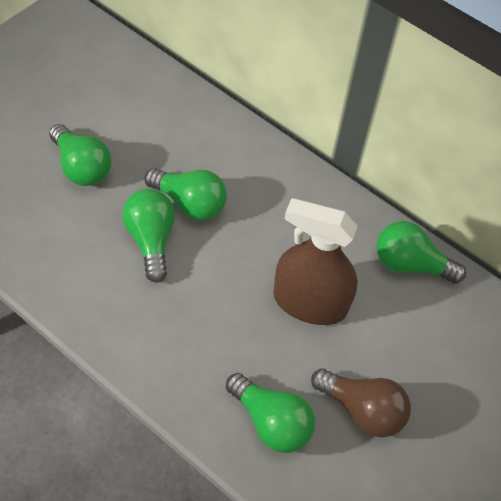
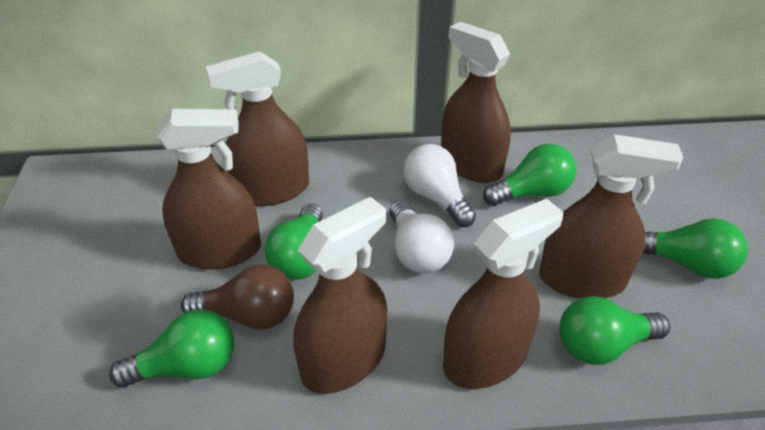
brown spray bottle: 1 -> 6
white light bulb: 0 -> 2

